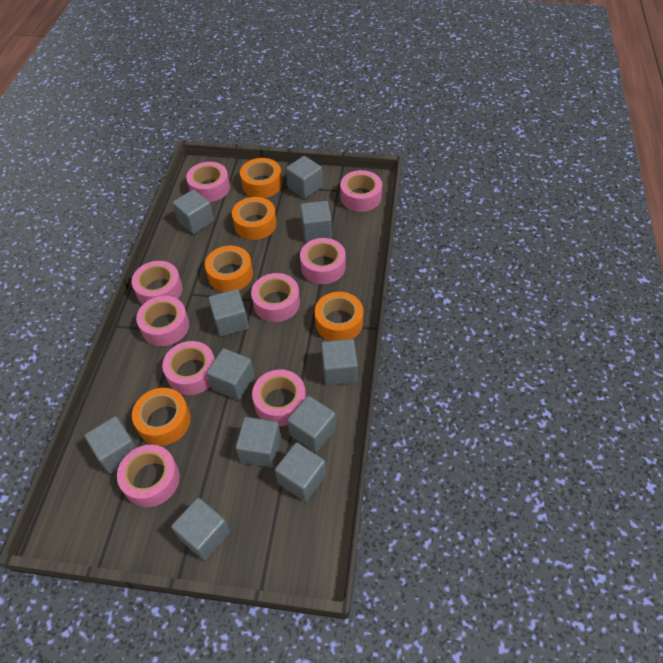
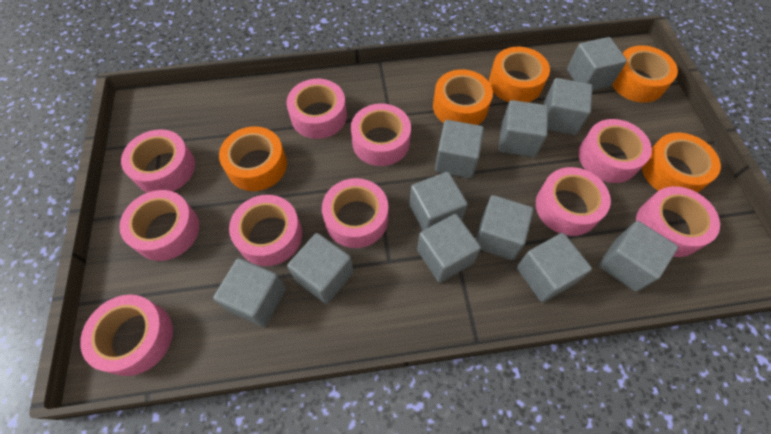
pink tape: 9 -> 10

